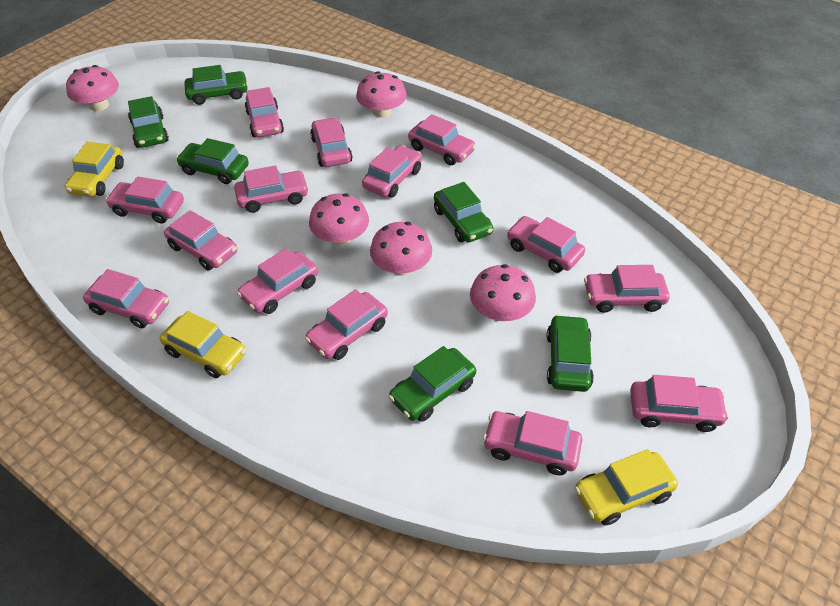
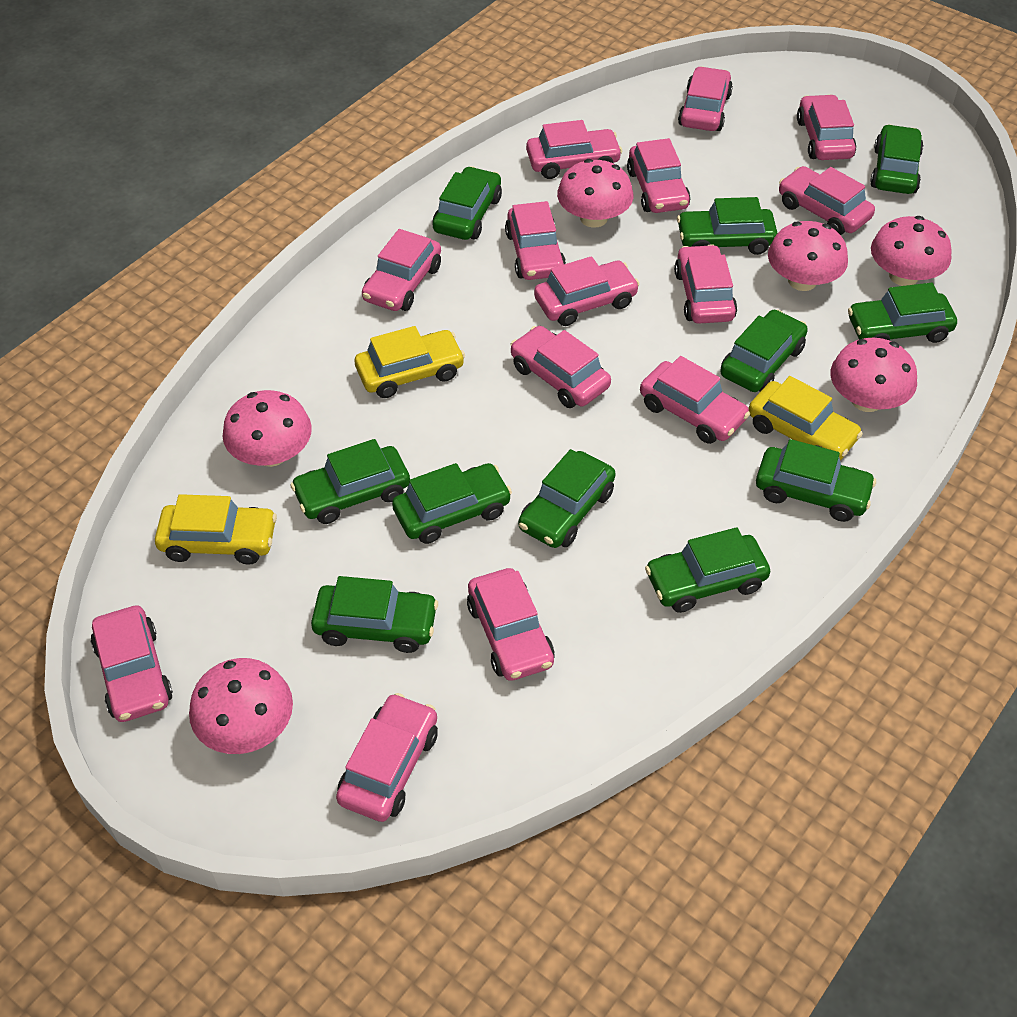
green car: 6 -> 11
pink mushroom: 5 -> 6

